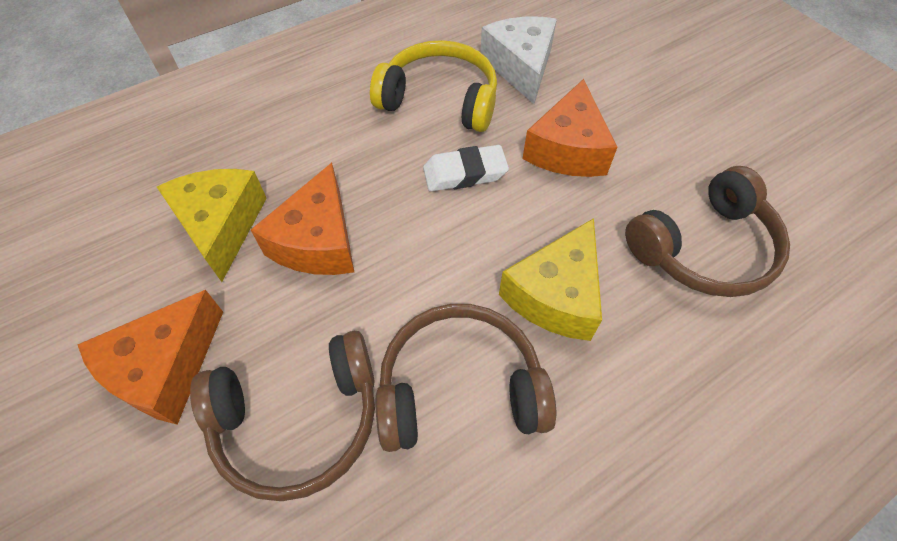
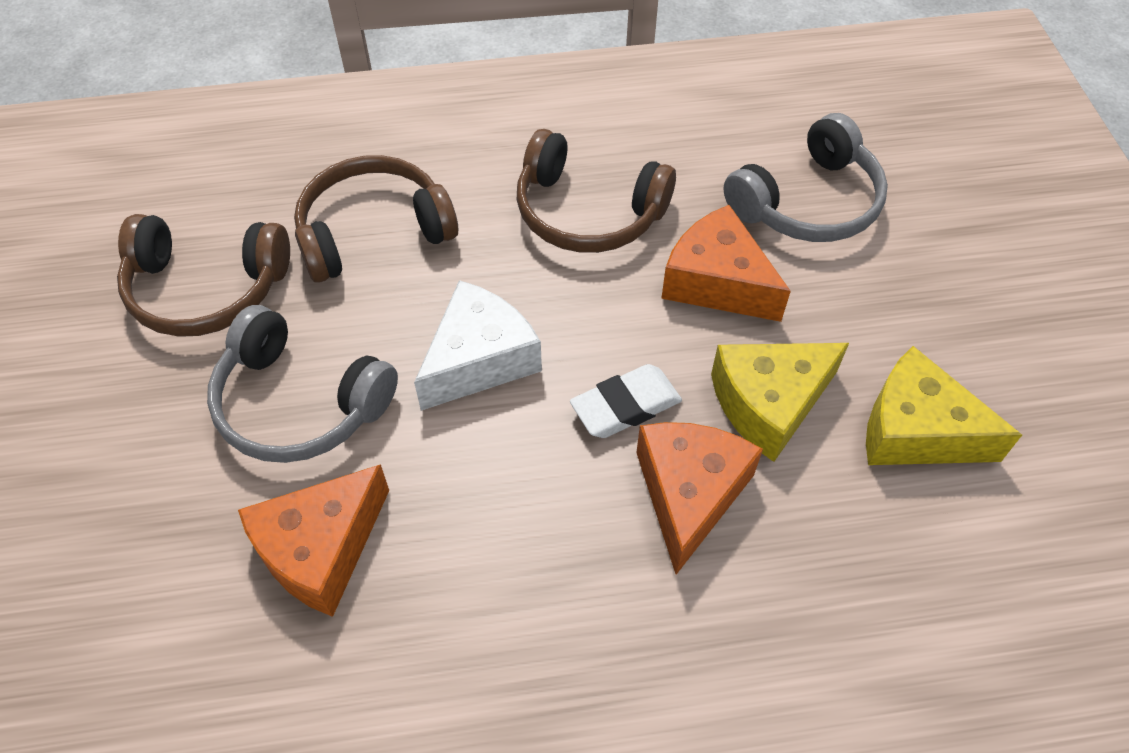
grey headphones: 0 -> 2
yellow headphones: 1 -> 0

